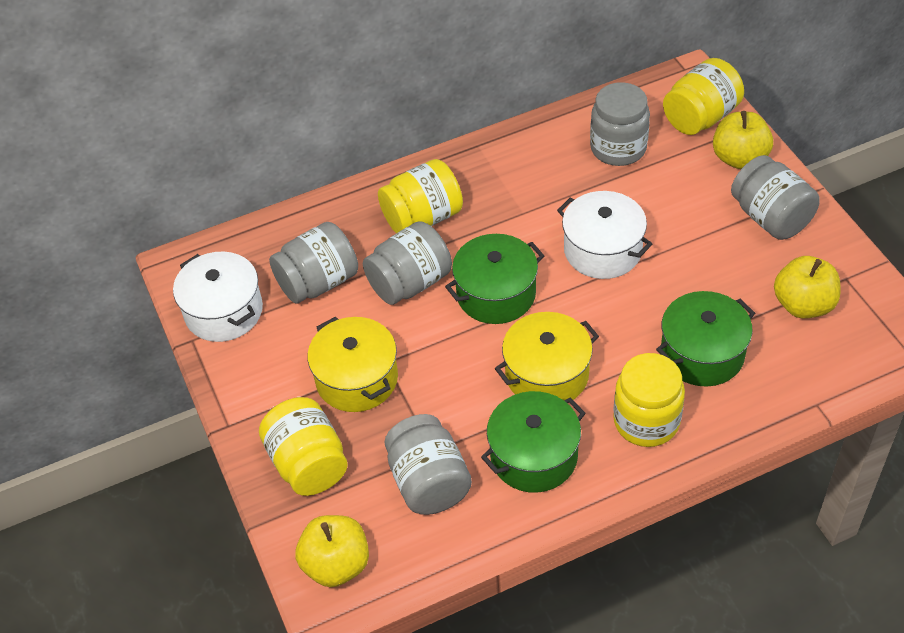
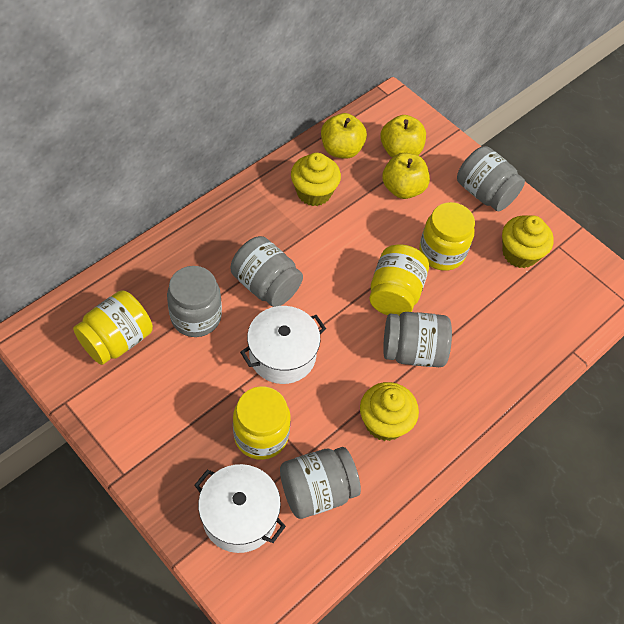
green pot: 3 -> 0
yellow cupcake: 0 -> 3
yellow pot: 2 -> 0

